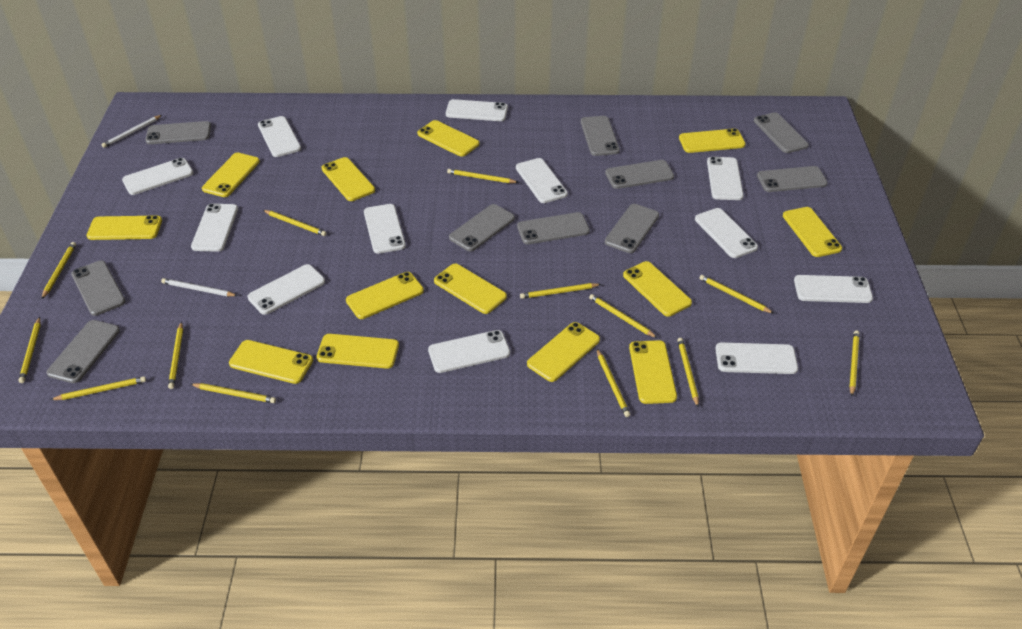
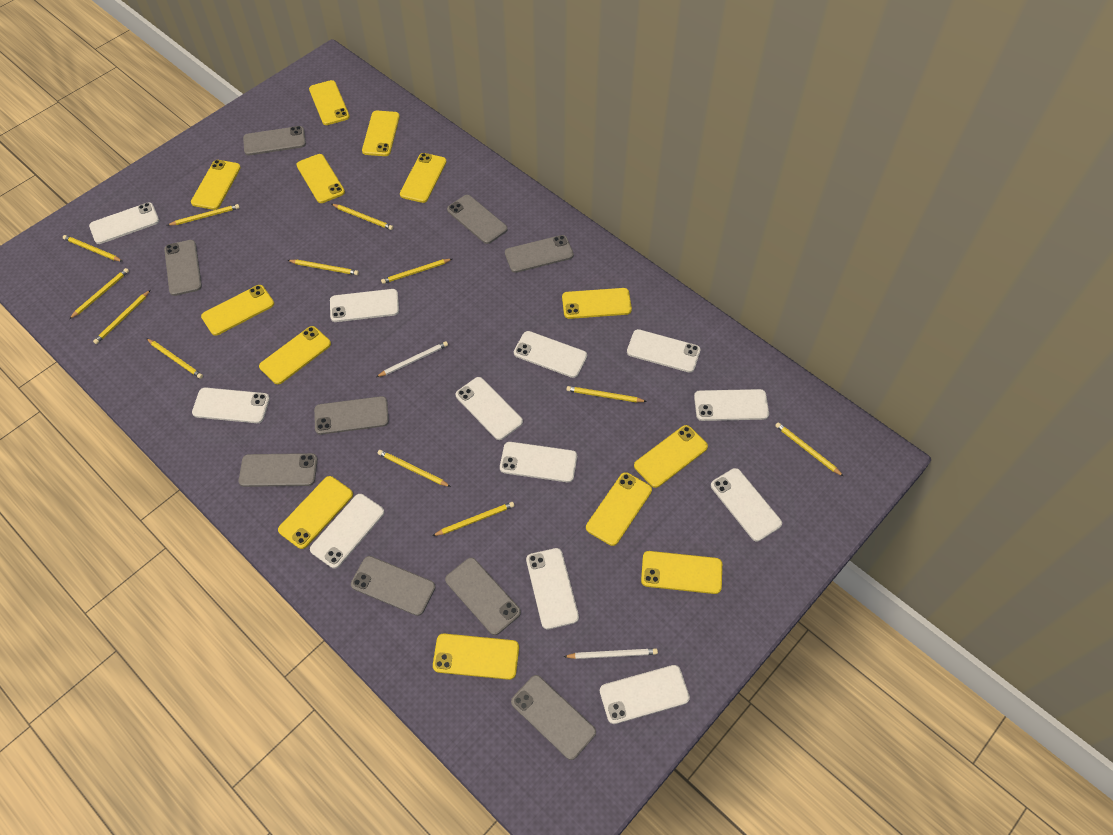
grey phone: 10 -> 9
yellow pencil: 13 -> 12

